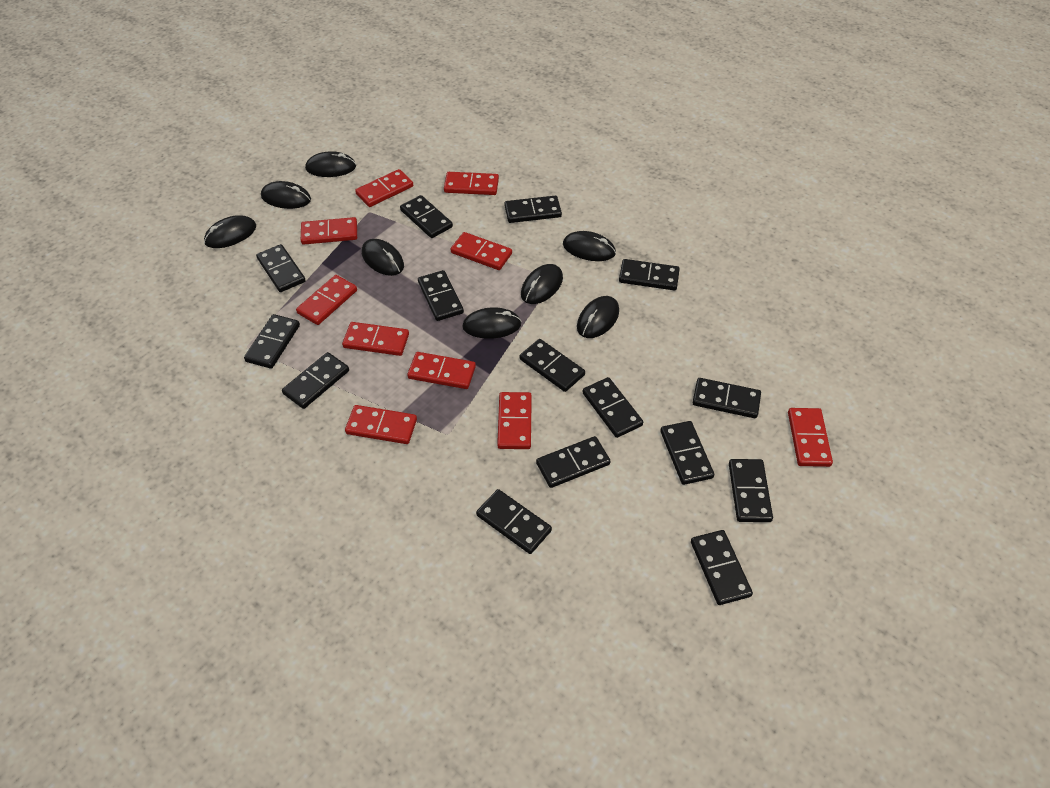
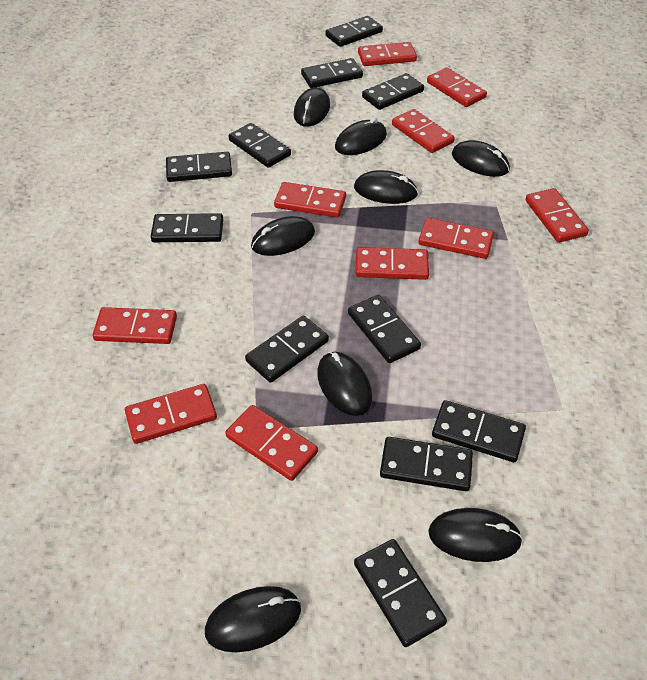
black domino: 15 -> 11

